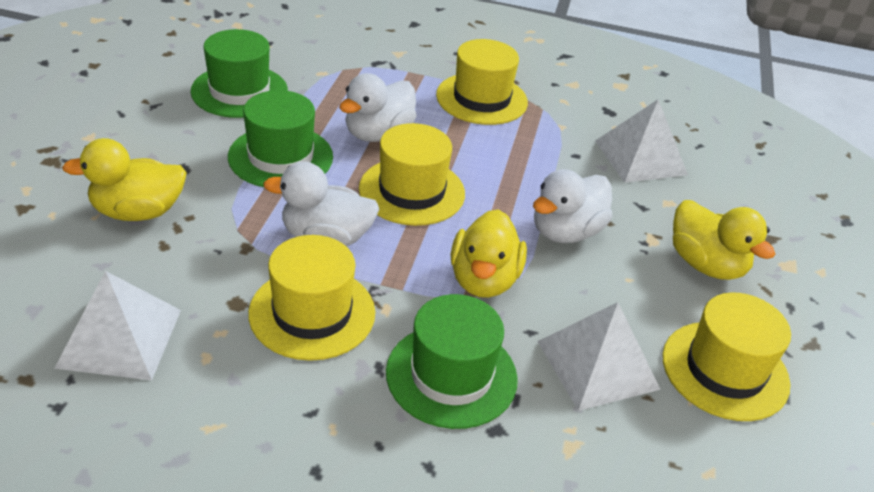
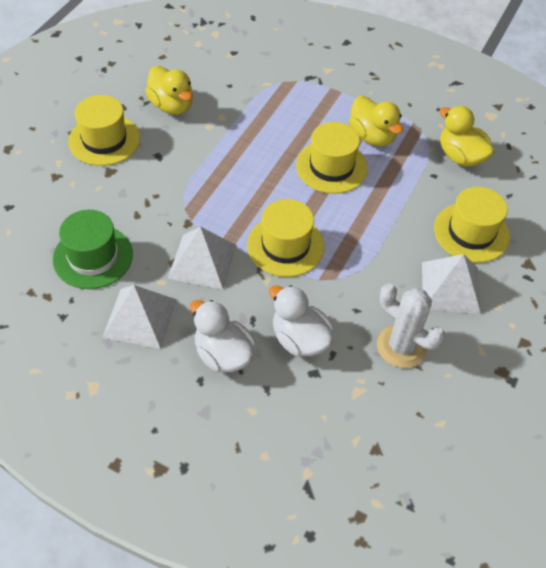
green hat: 3 -> 1
white cactus: 0 -> 1
white duck: 3 -> 2

